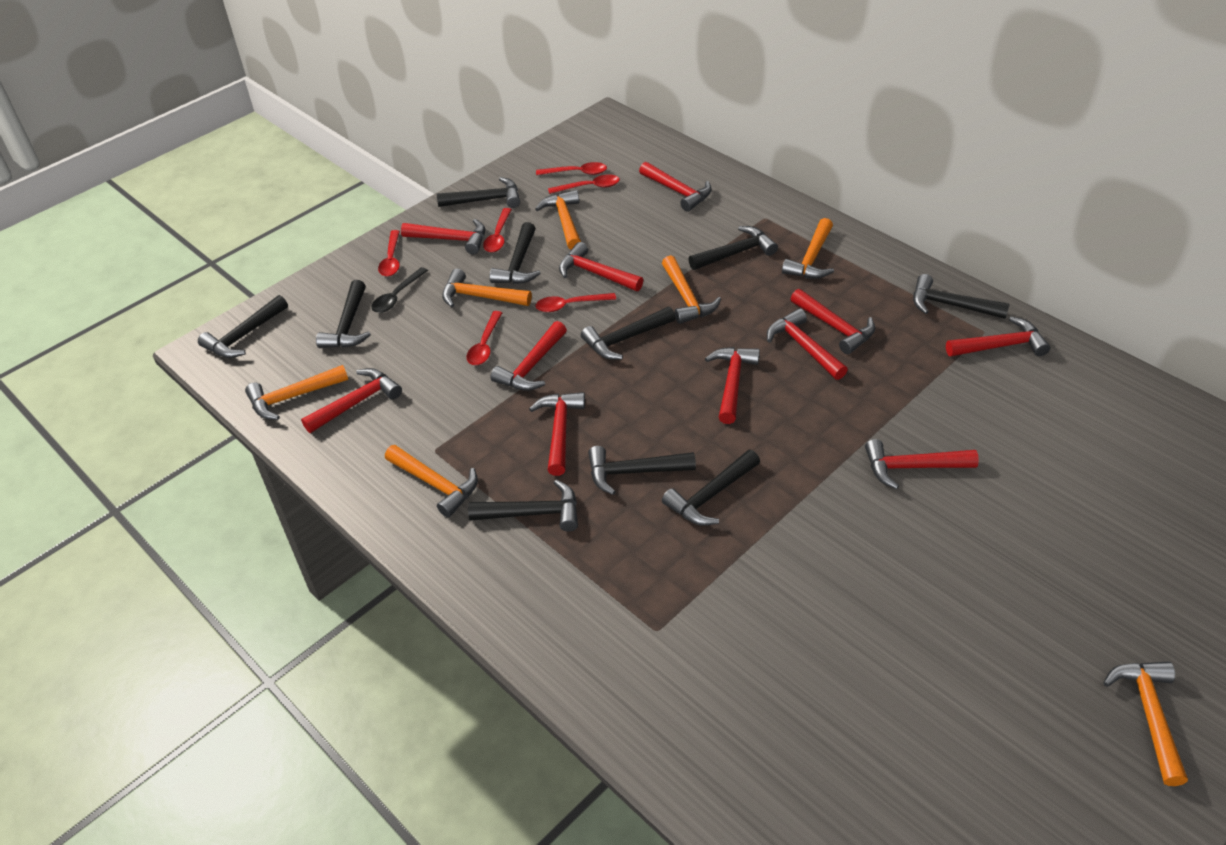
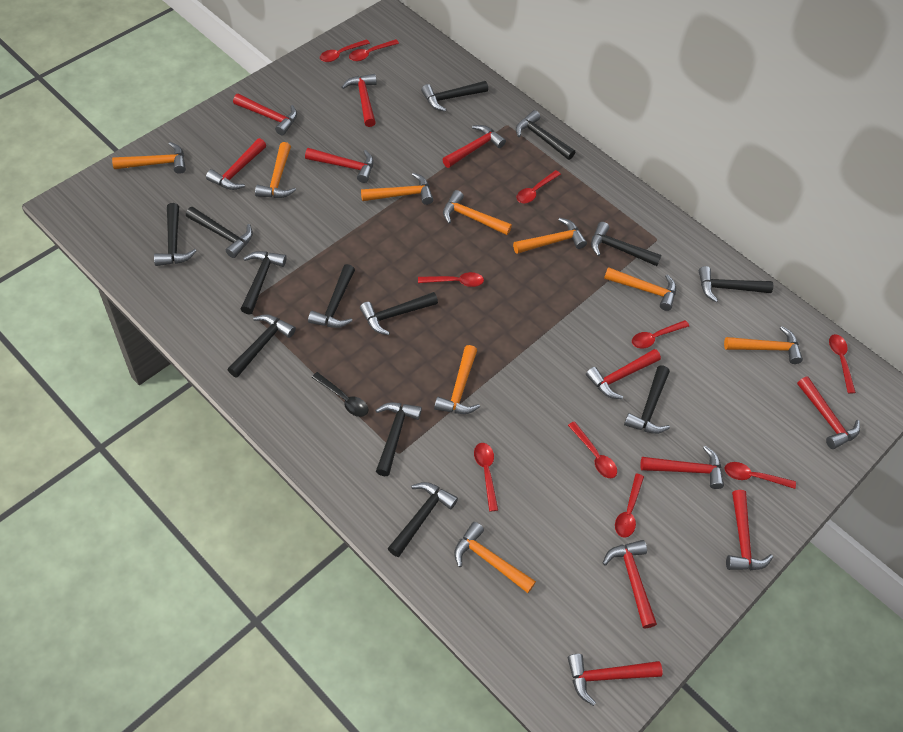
black hammer: 10 -> 13
orange hammer: 7 -> 9
red spoon: 6 -> 10

